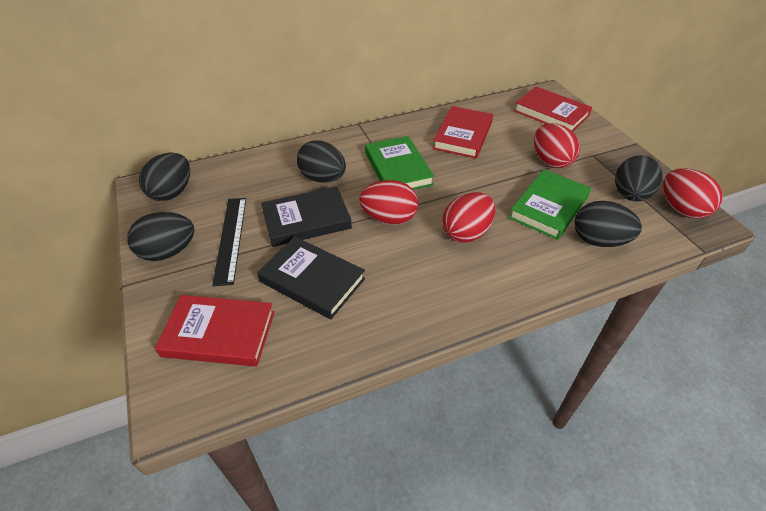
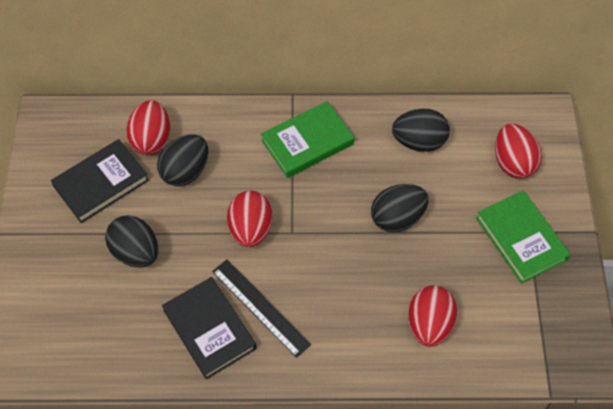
black egg: 5 -> 4
red book: 3 -> 0

